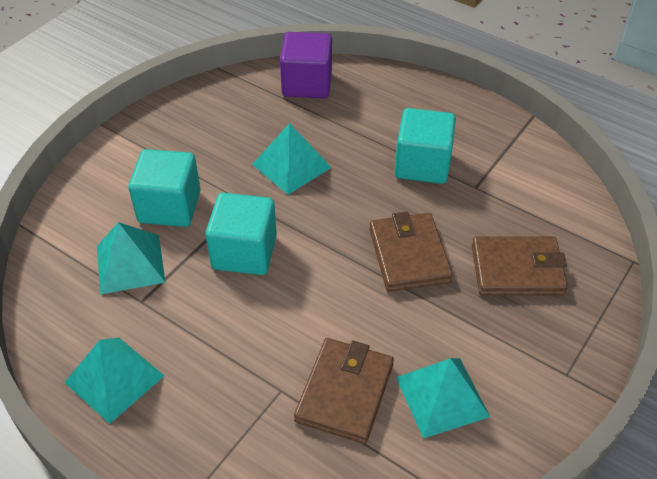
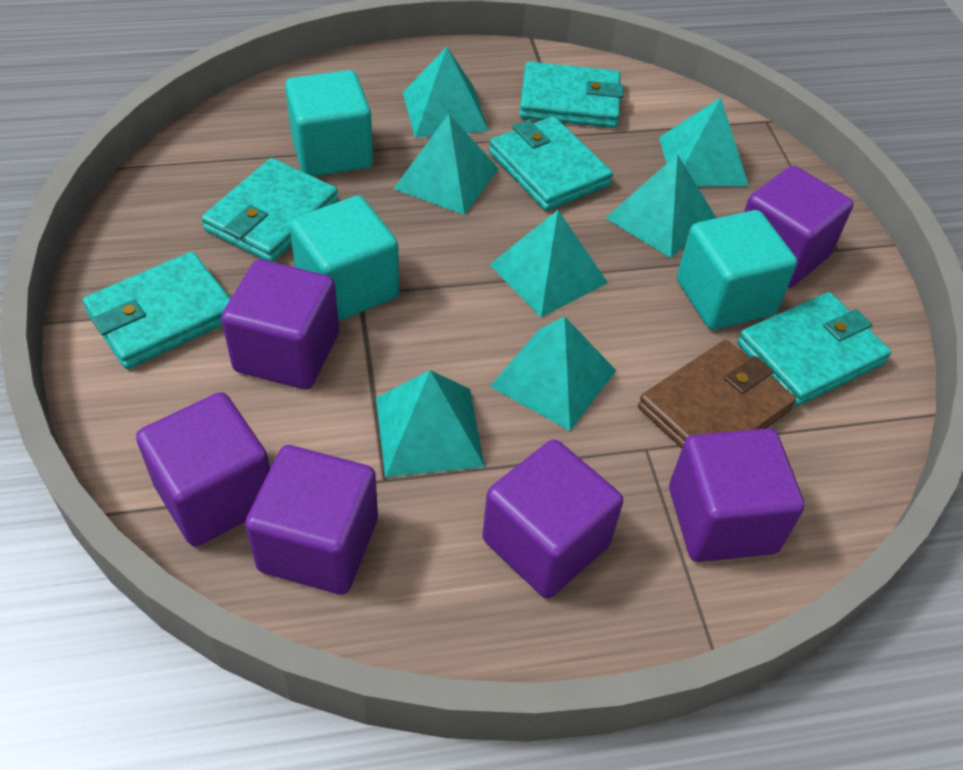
brown wallet: 3 -> 1
purple cube: 1 -> 6
turquoise pyramid: 4 -> 7
turquoise wallet: 0 -> 5

